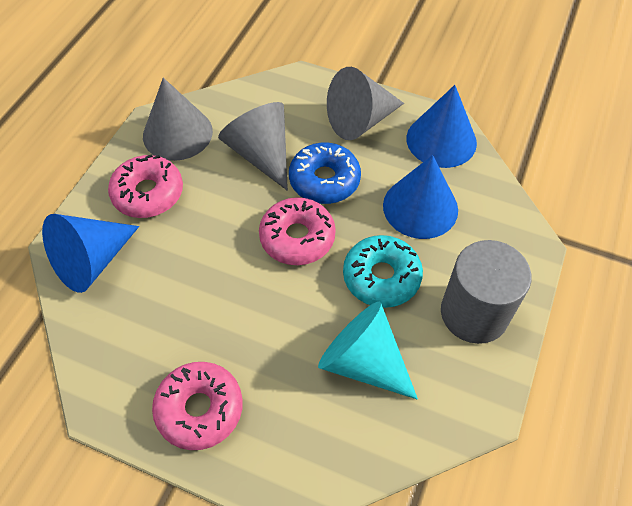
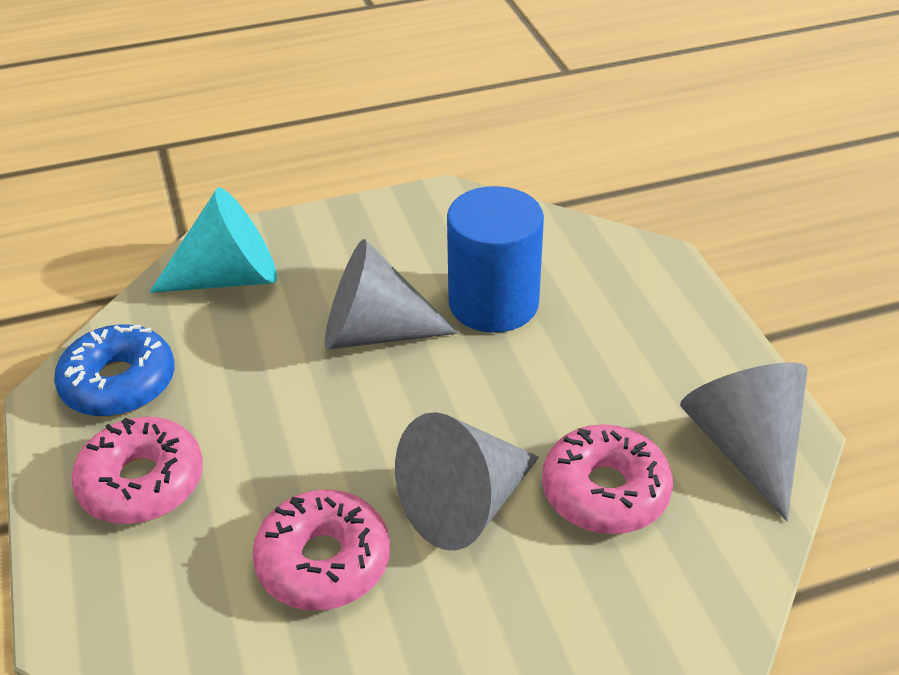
blue cone: 3 -> 0
blue cylinder: 0 -> 1
grey cylinder: 1 -> 0
turquoise donut: 1 -> 0

